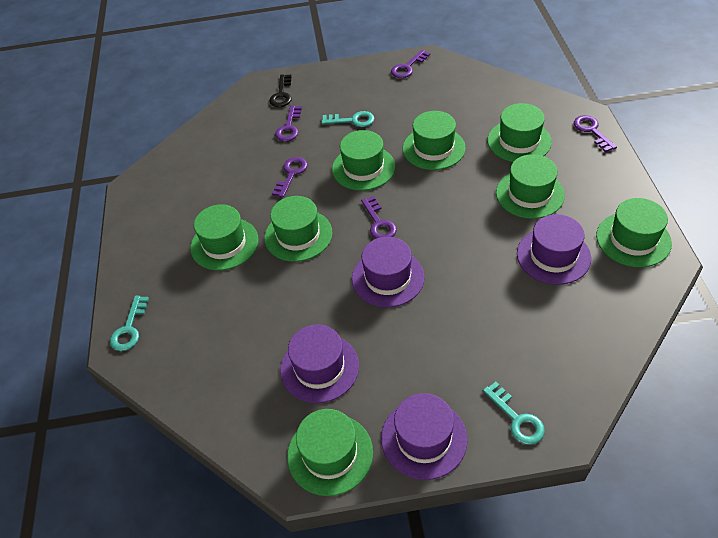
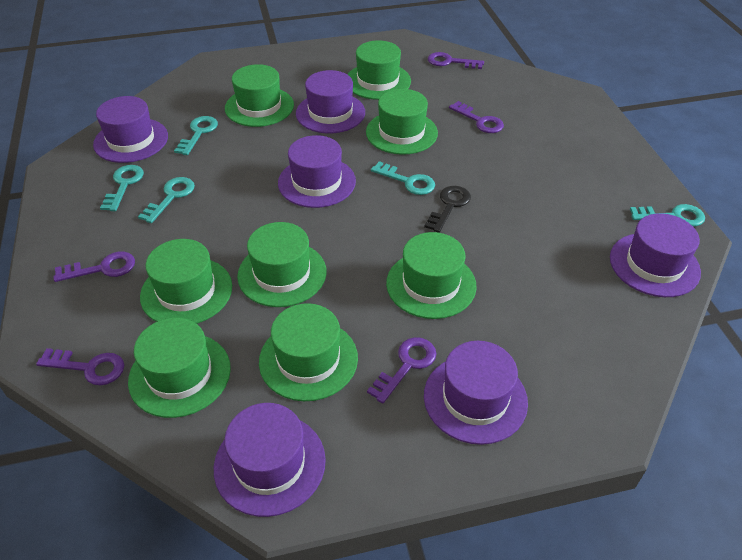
purple hat: 4 -> 6
turquoise key: 3 -> 5

